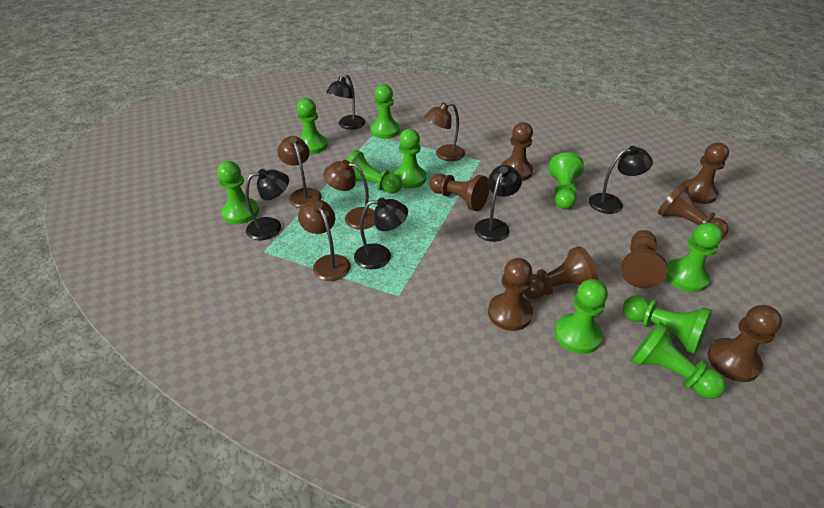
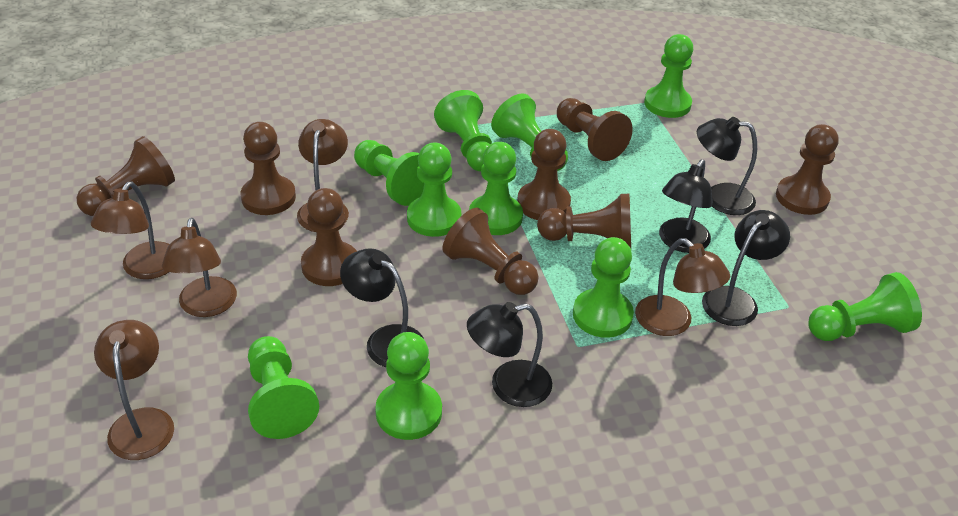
brown lamp: 4 -> 5

